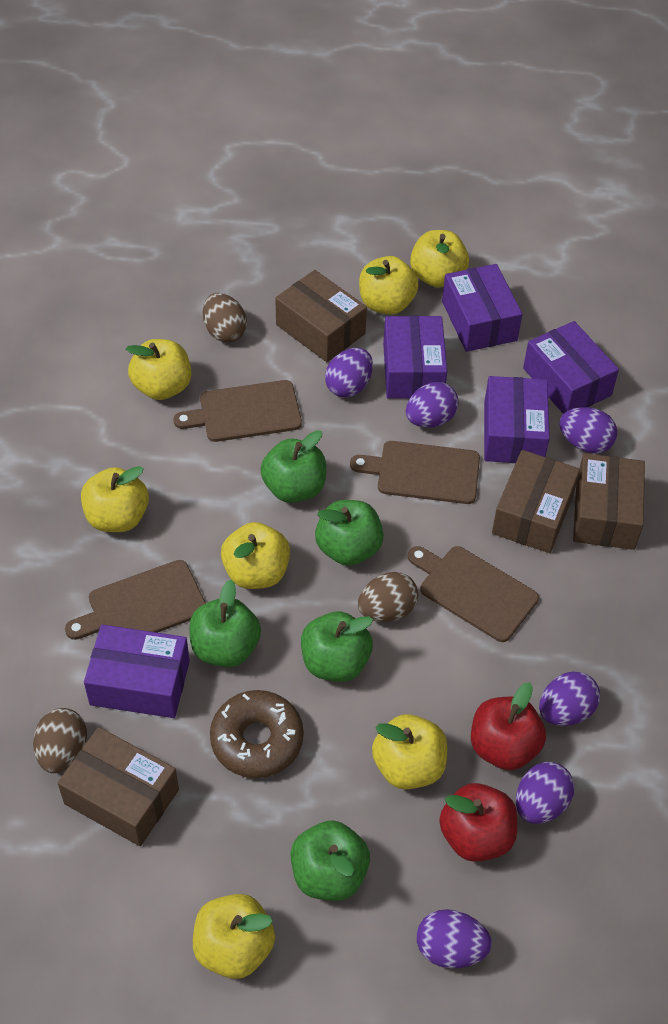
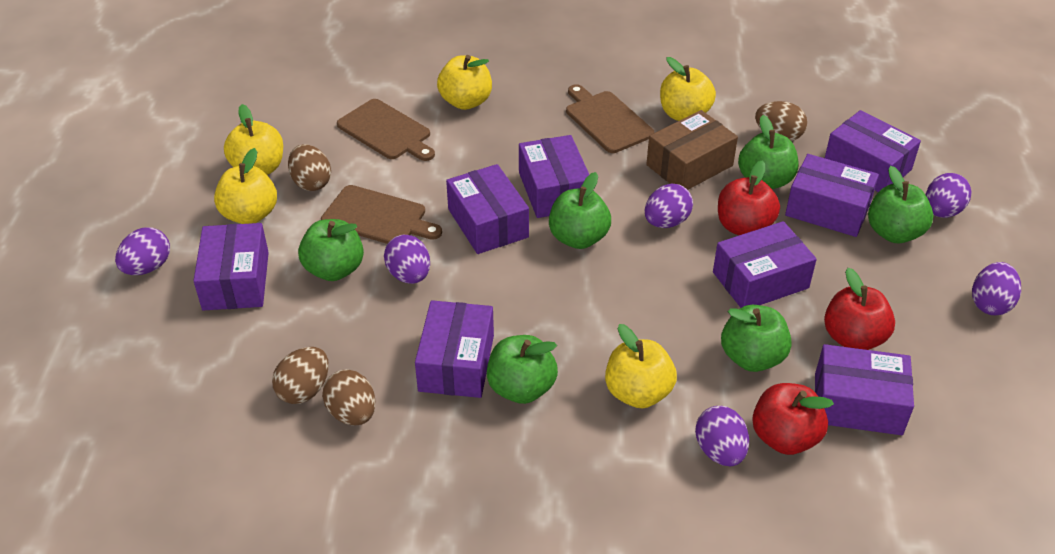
brown box: 4 -> 1
brown cutting board: 4 -> 3
brown donut: 1 -> 0
brown egg: 3 -> 4
green apple: 5 -> 6
purple box: 5 -> 8
red apple: 2 -> 3
yellow apple: 7 -> 5

